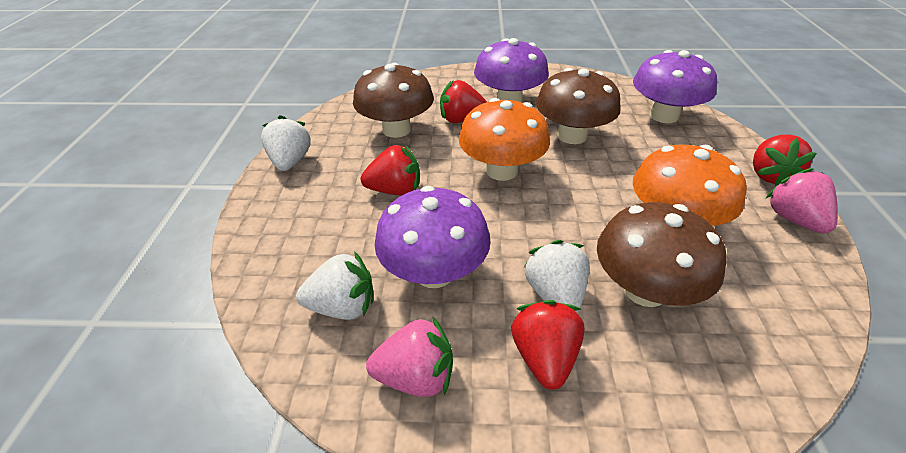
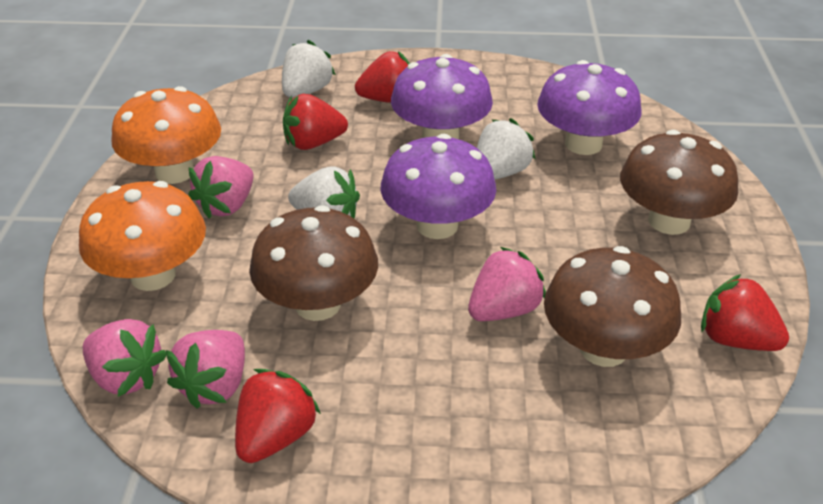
pink strawberry: 2 -> 4

